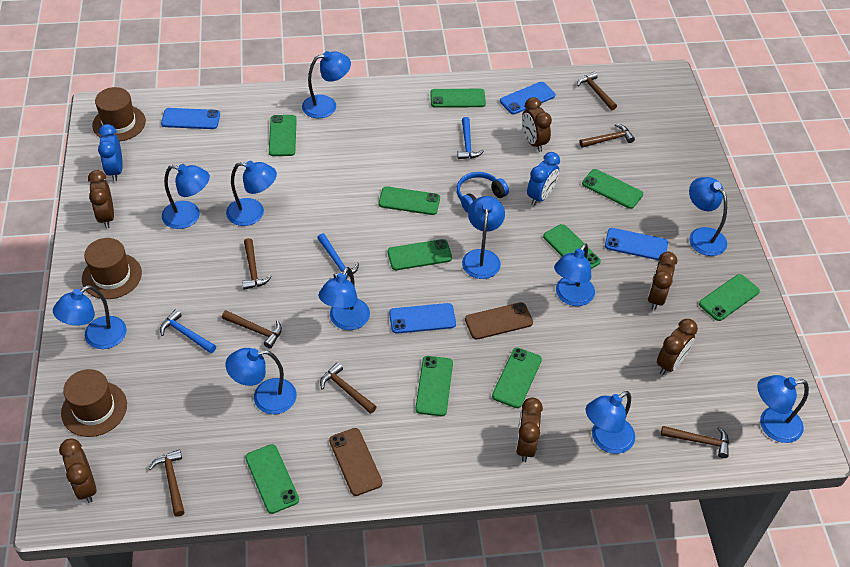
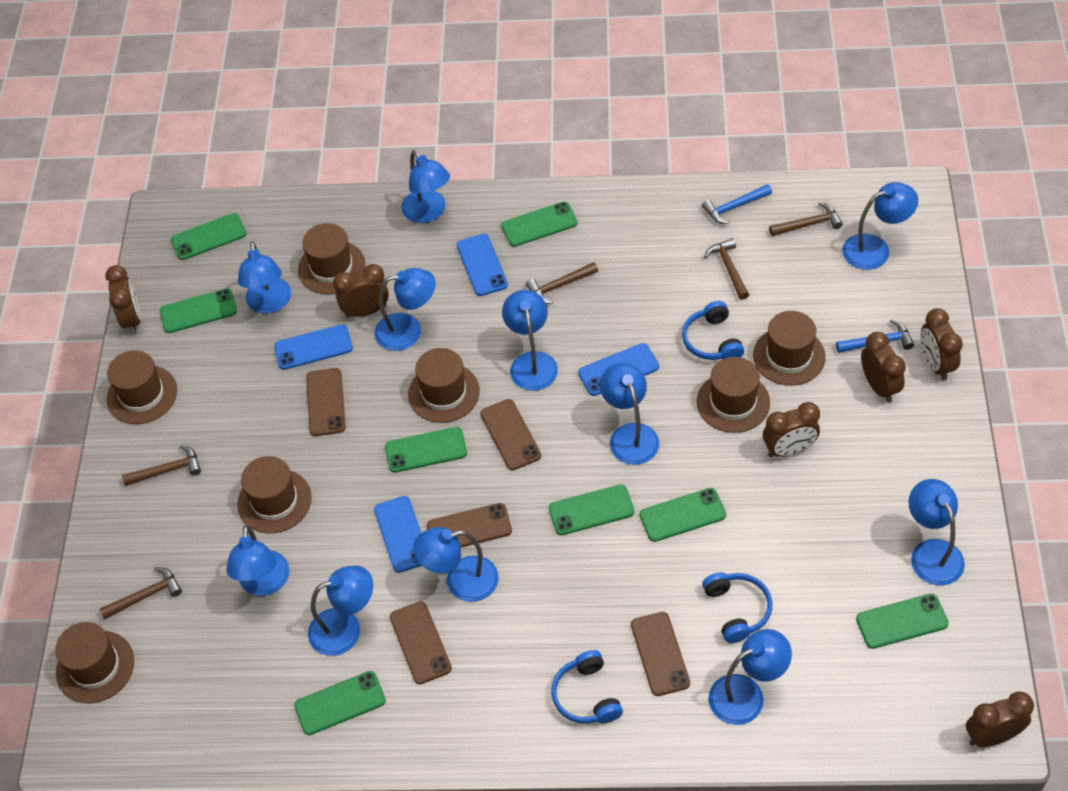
blue clock: 2 -> 0
blue hammer: 3 -> 2
blue headphones: 1 -> 3
brown hammer: 7 -> 5
brown hat: 3 -> 7
brown phone: 2 -> 5
green phone: 10 -> 8

